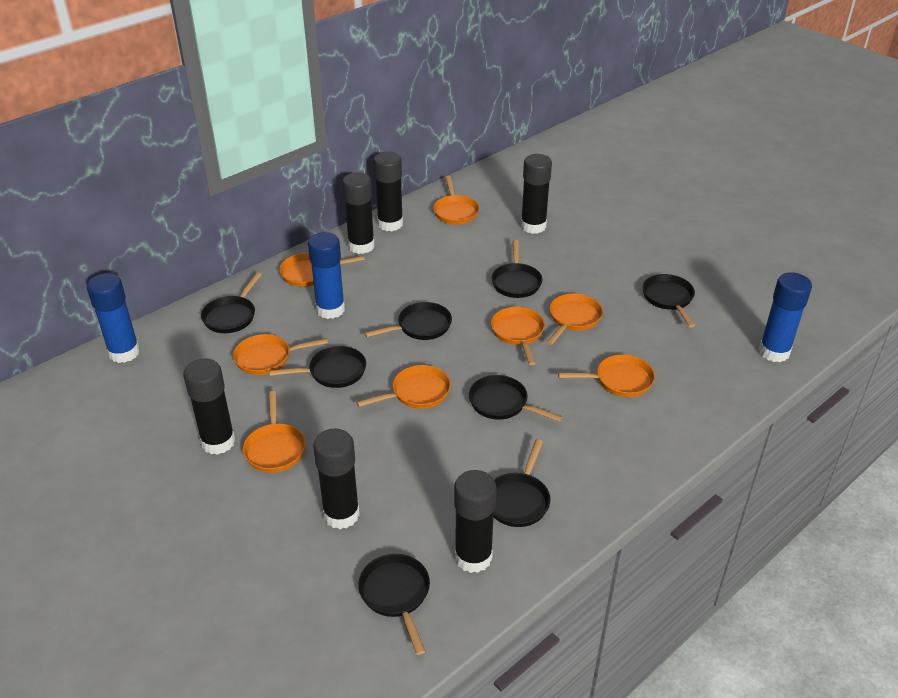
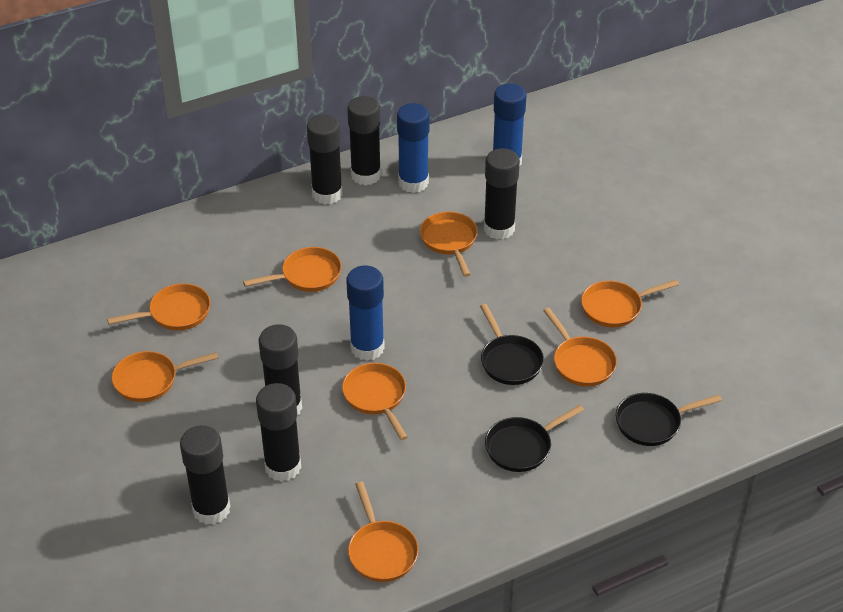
black pan: 8 -> 3

